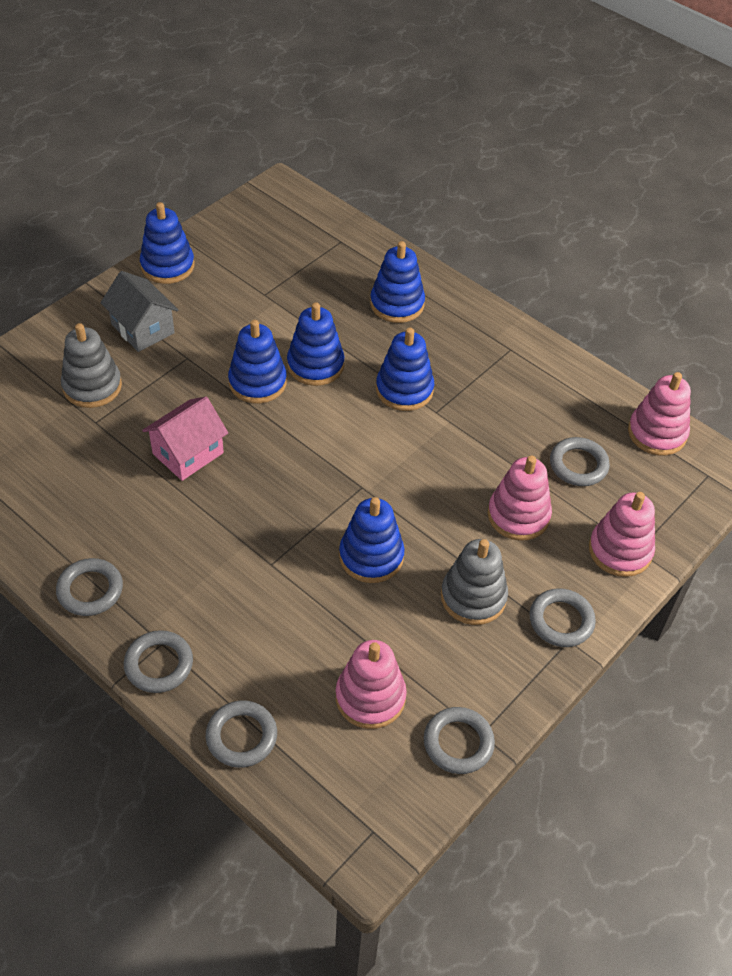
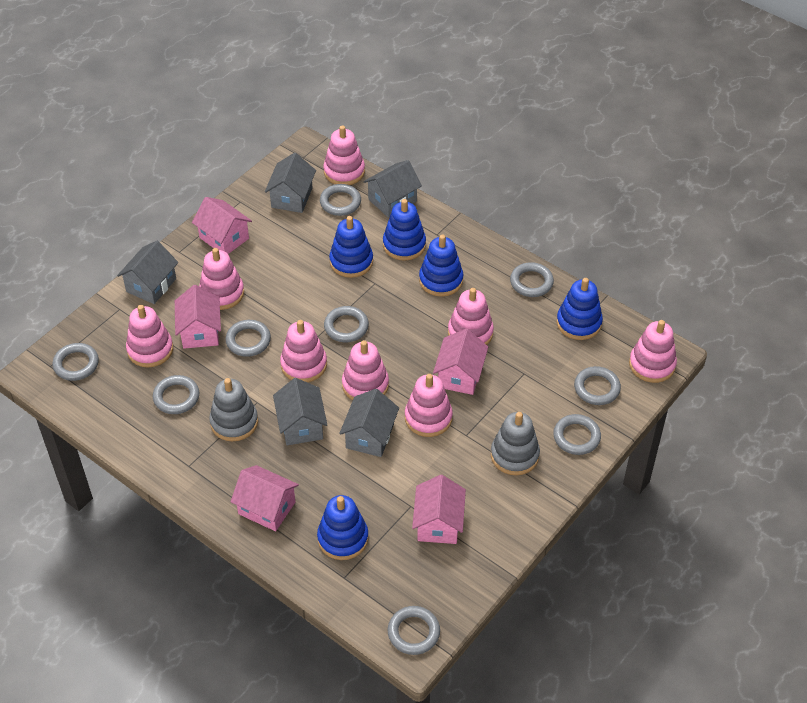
blue stacking toy: 6 -> 5
grey house: 1 -> 5
grey ring: 6 -> 9
pink house: 1 -> 5
pink stacking toy: 4 -> 8

